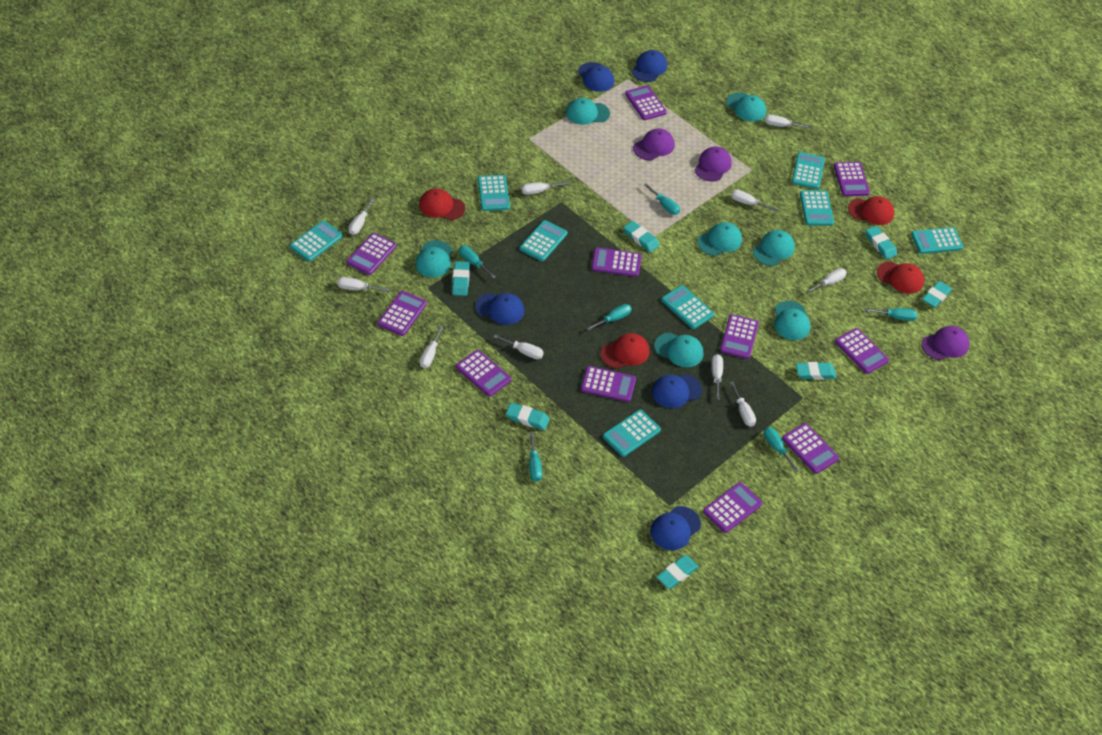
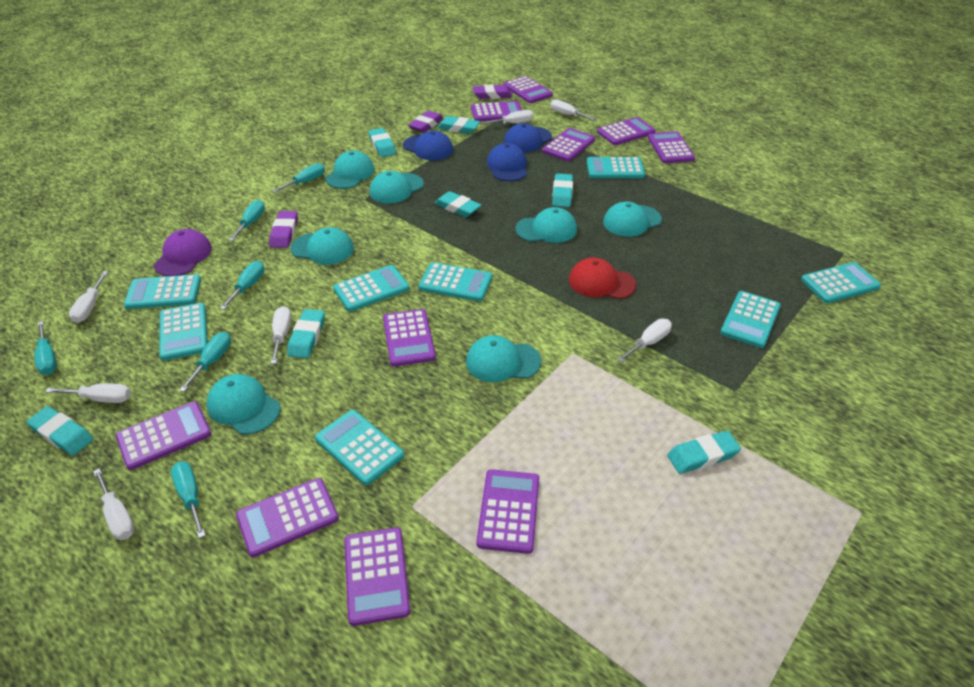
blue cap: 5 -> 3
purple calculator: 11 -> 10
purple cap: 3 -> 1
purple eraser: 0 -> 3
red cap: 4 -> 1
white screwdriver: 10 -> 7

